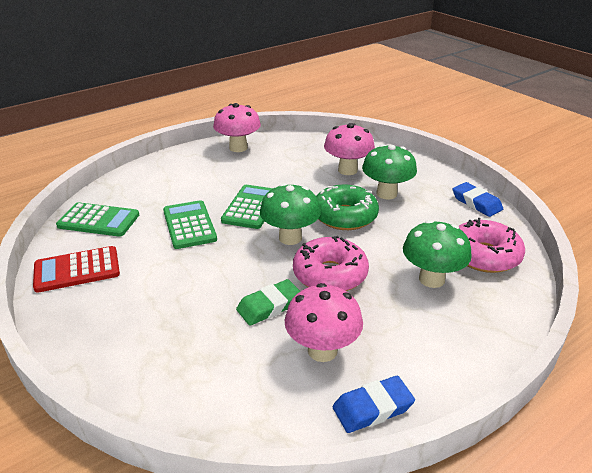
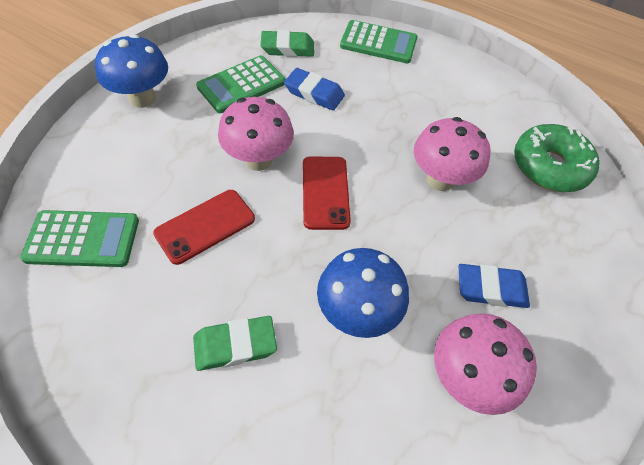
blue mushroom: 0 -> 2
green eraser: 1 -> 2
green mushroom: 3 -> 0
pink donut: 2 -> 0
red calculator: 1 -> 0
red phone: 0 -> 2

